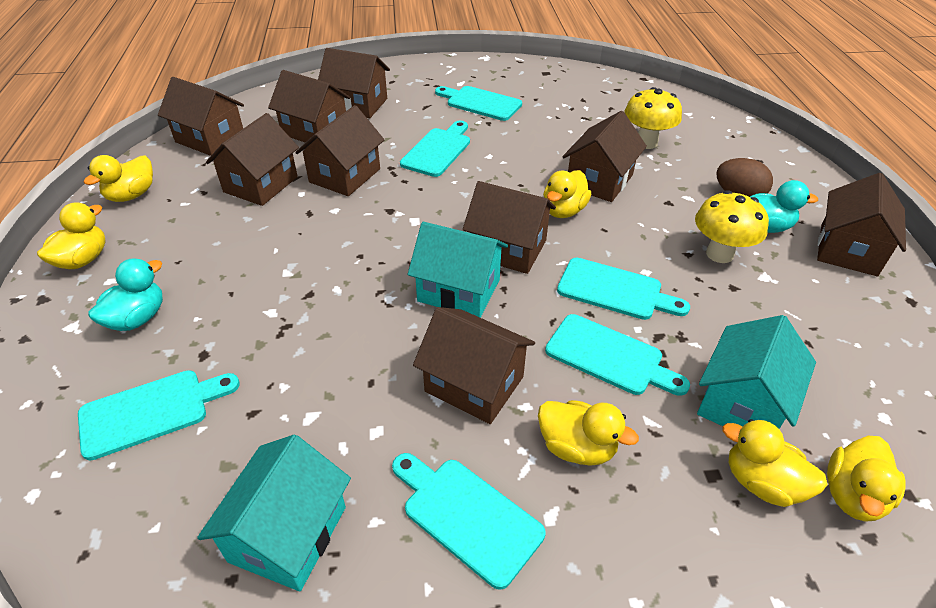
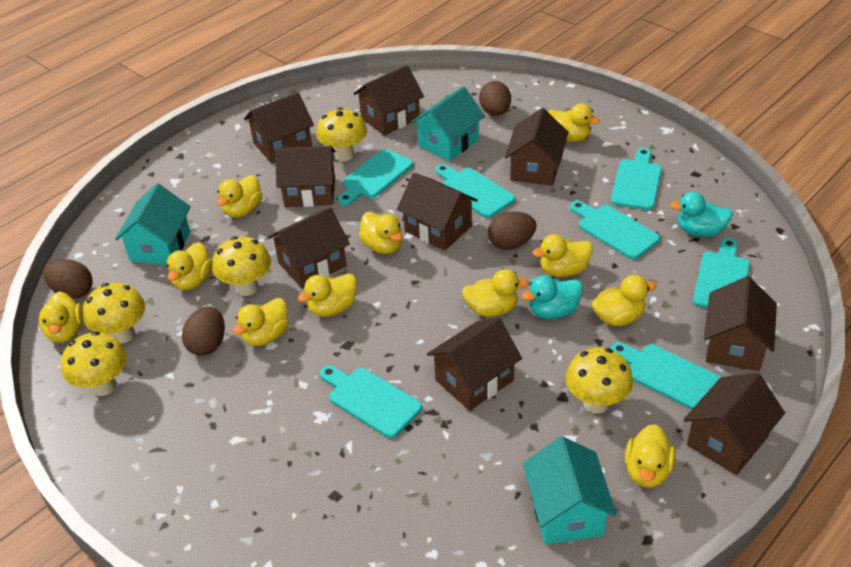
brown egg: 1 -> 4
turquoise cutting board: 6 -> 7
yellow duck: 6 -> 11
yellow mushroom: 2 -> 5

